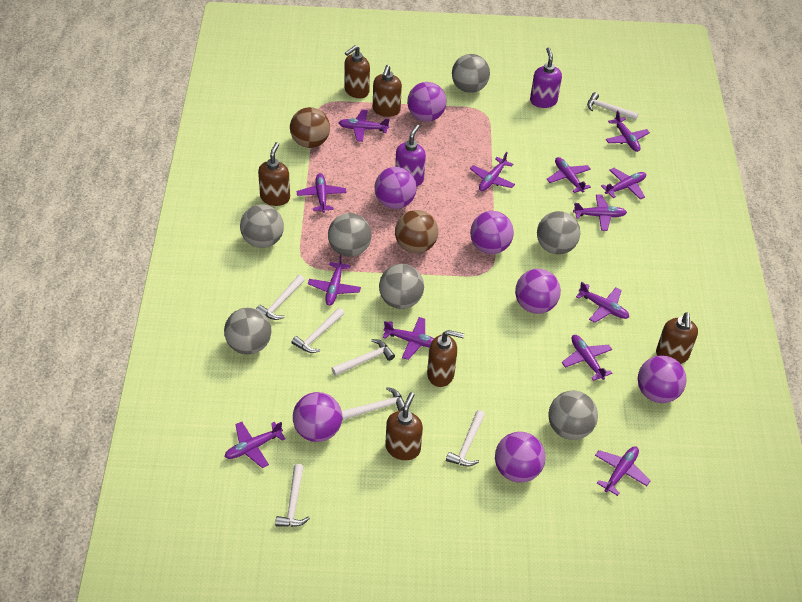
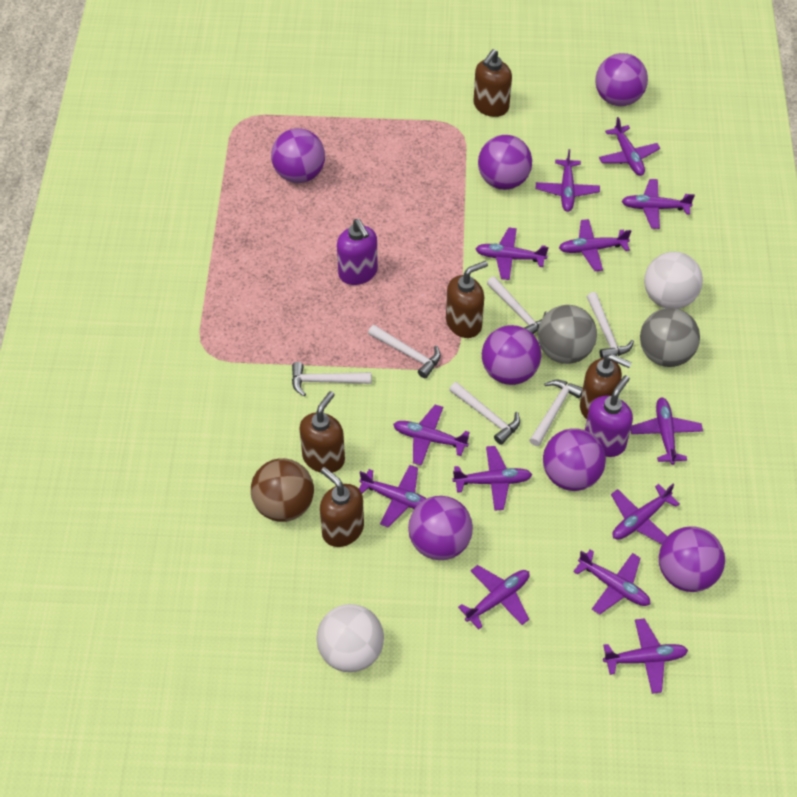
brown ball: 2 -> 1
brown soap dispenser: 6 -> 5
grey ball: 7 -> 2
white ball: 0 -> 2
white hammer: 7 -> 6

